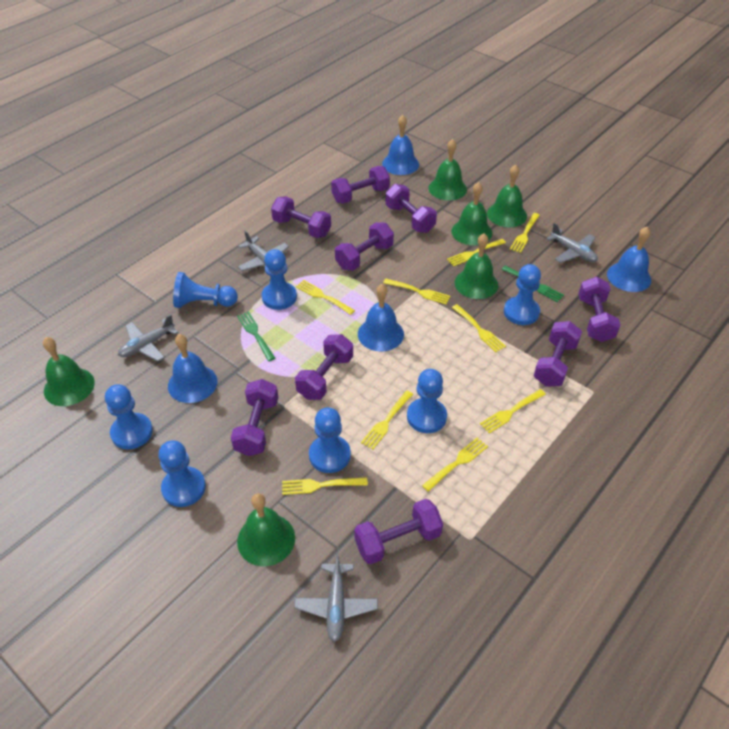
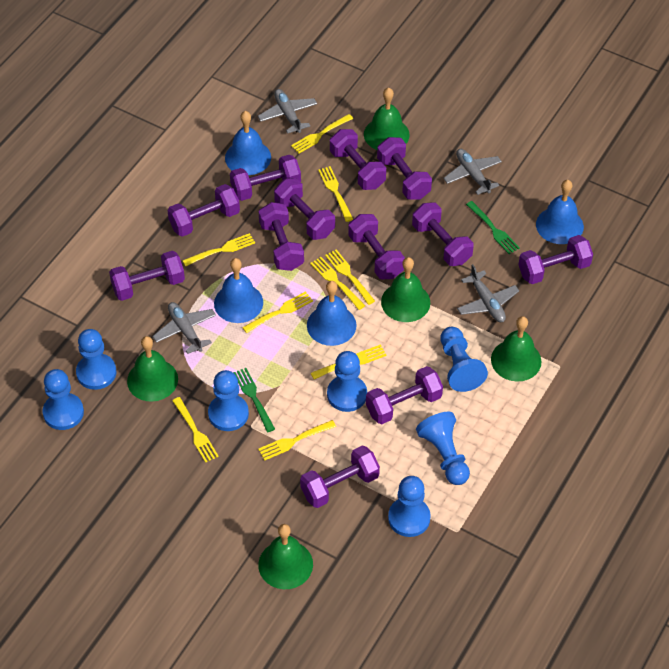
green bell: 6 -> 5
purple dumbbell: 9 -> 12

